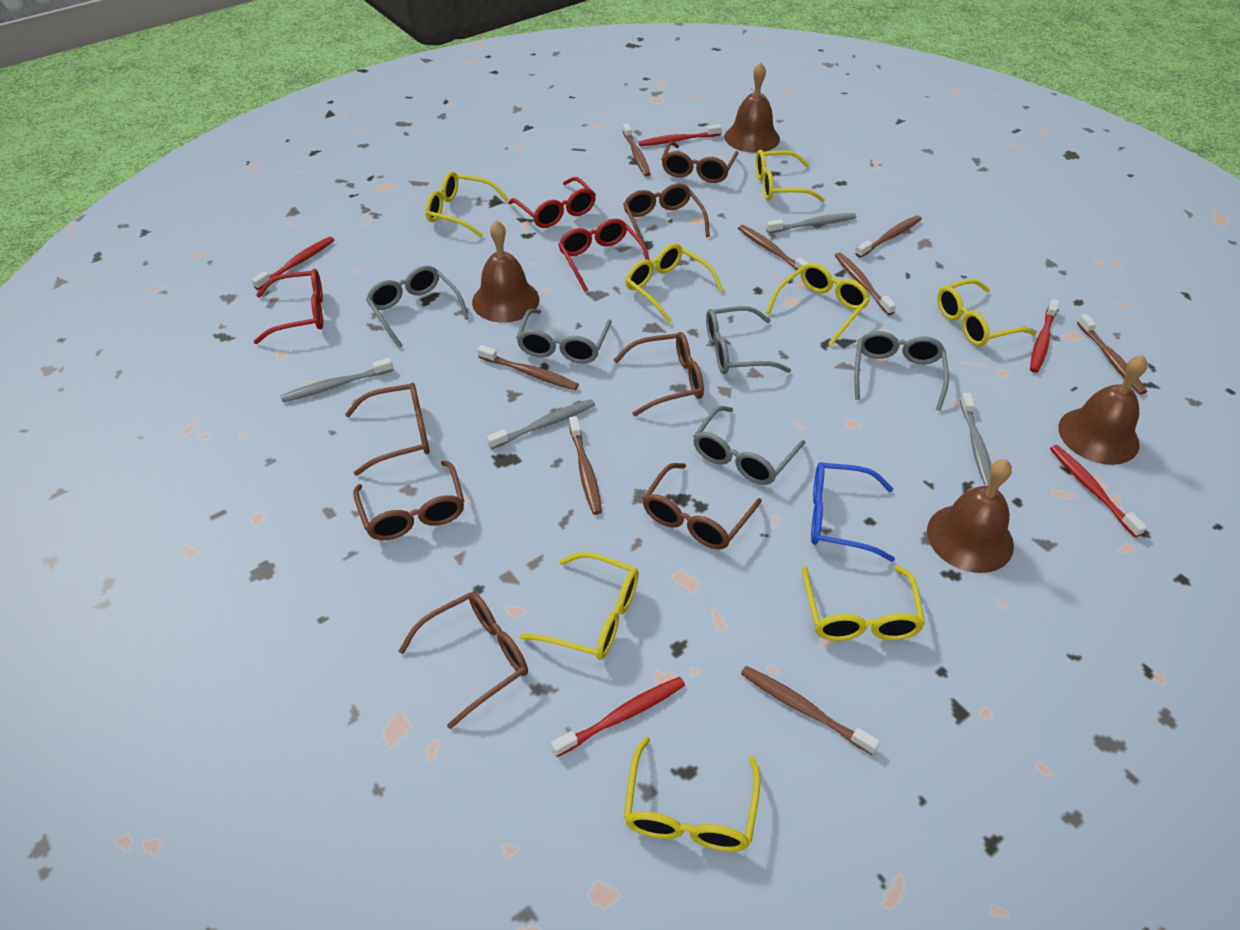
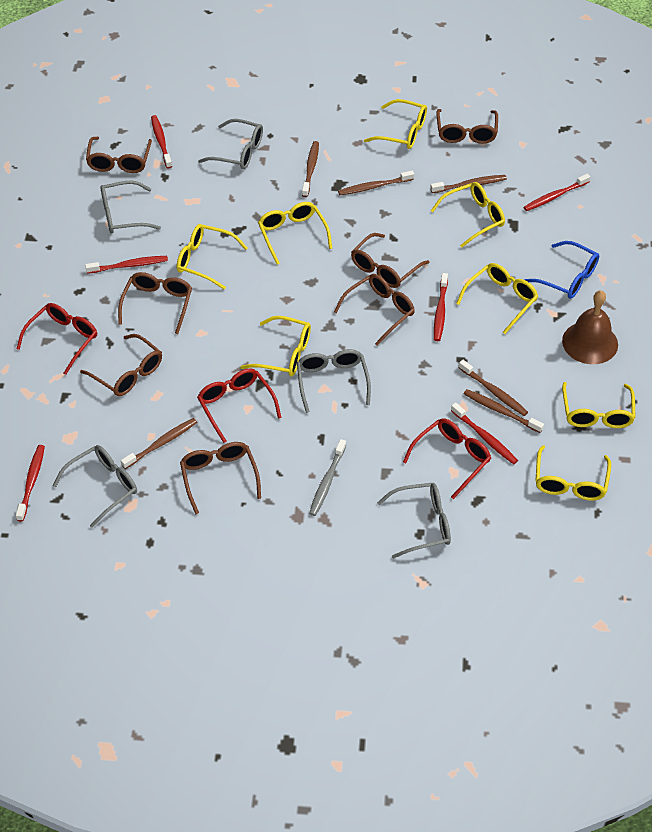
brown bell: 4 -> 1
brown toothbrush: 8 -> 6
grey toothbrush: 4 -> 1
red toothbrush: 5 -> 6

